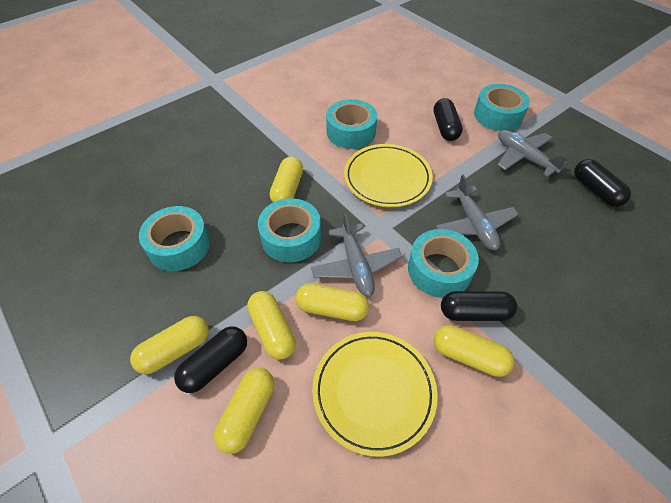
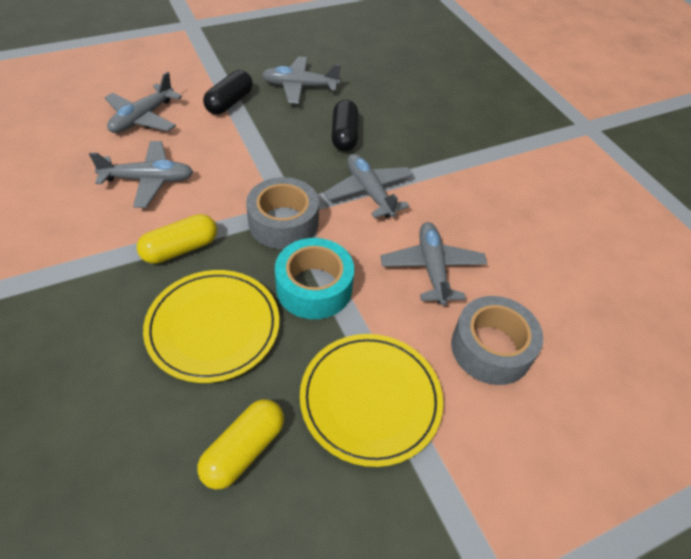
black capsule: 4 -> 2
grey plane: 3 -> 5
grey tape: 0 -> 2
turquoise tape: 5 -> 1
yellow capsule: 6 -> 2

